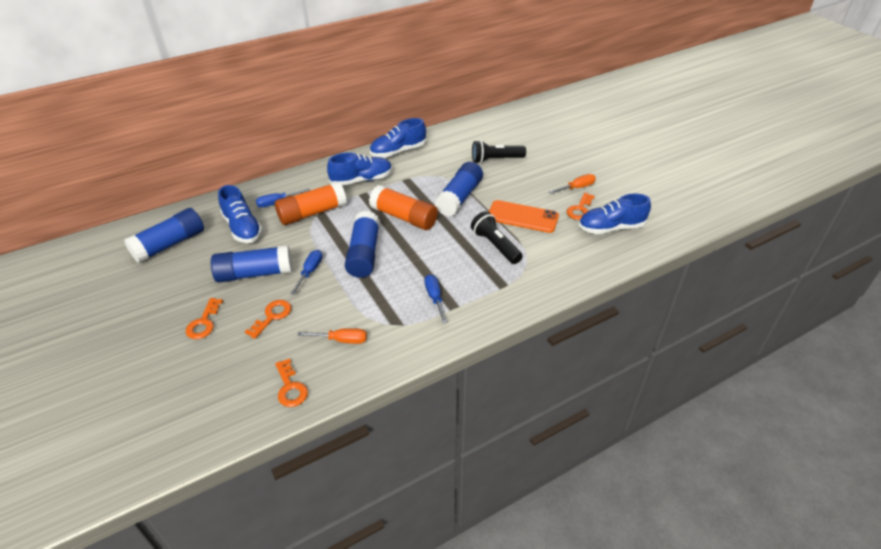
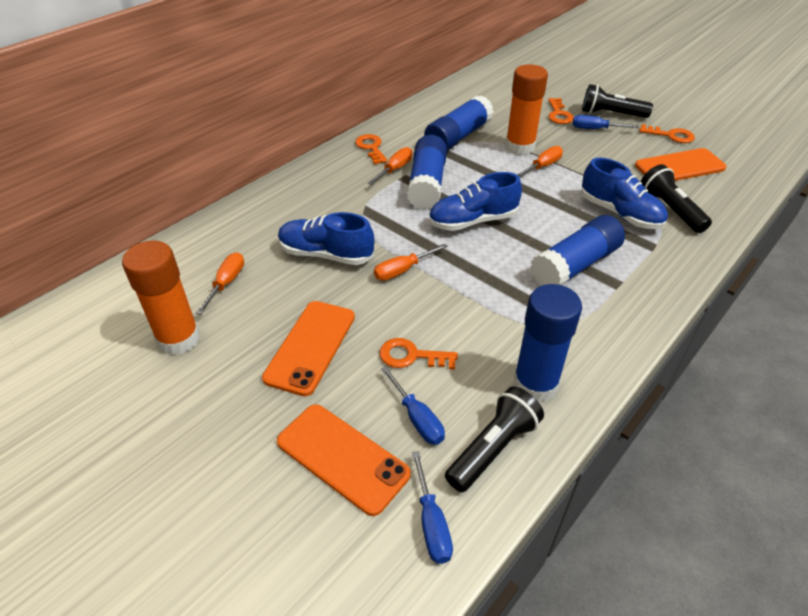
black flashlight: 2 -> 3
blue shoe: 4 -> 3
orange phone: 1 -> 3
orange screwdriver: 2 -> 4

